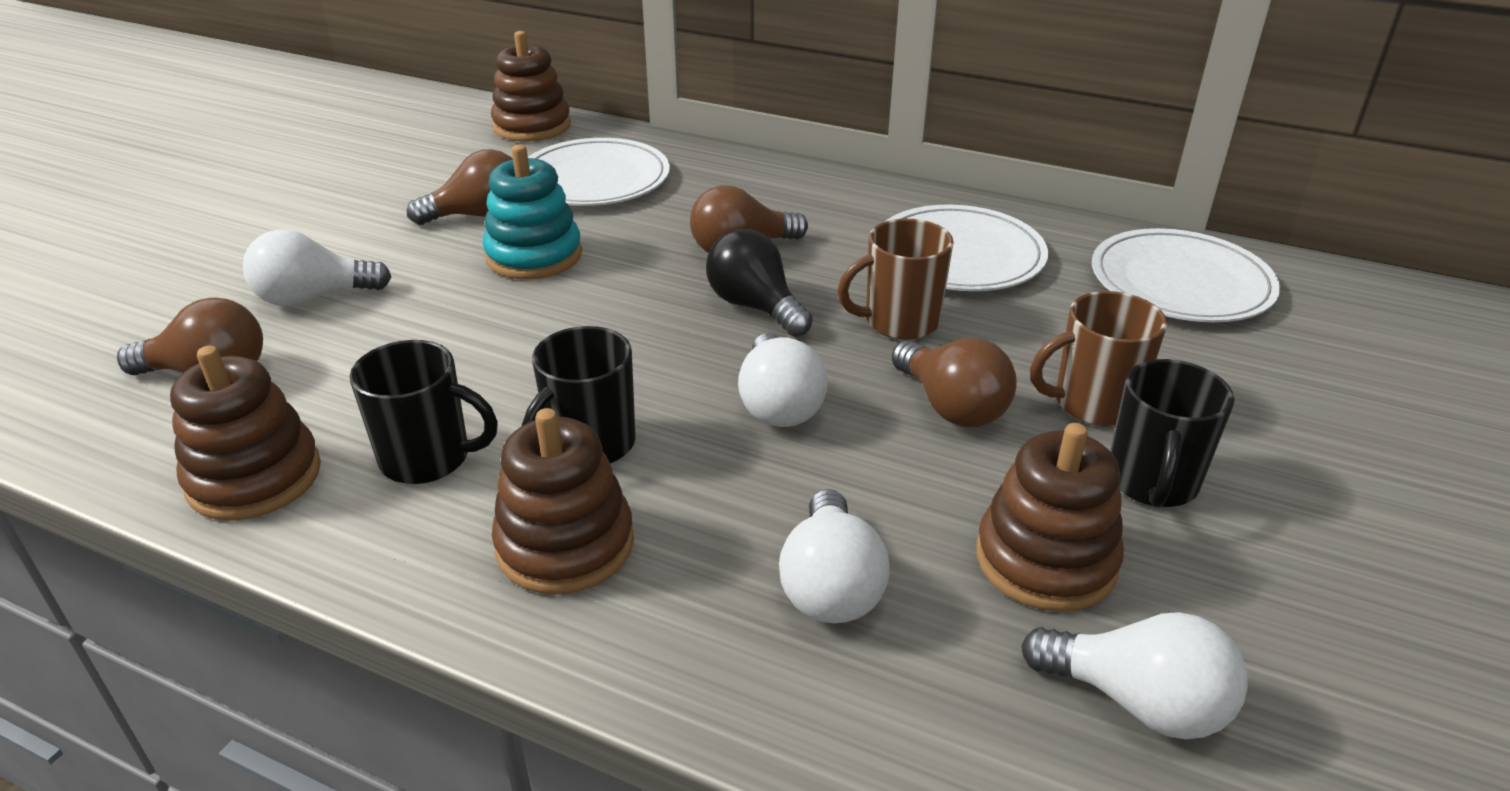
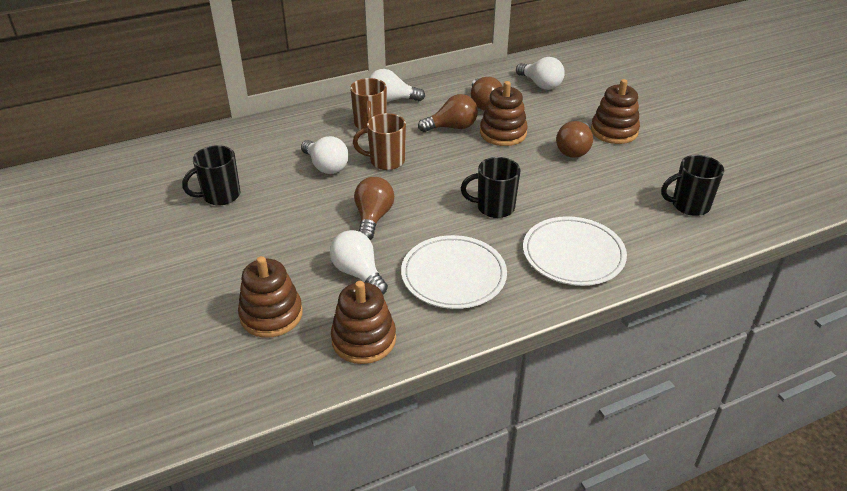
black light bulb: 1 -> 0
turquoise stacking toy: 1 -> 0
white plate: 3 -> 2

